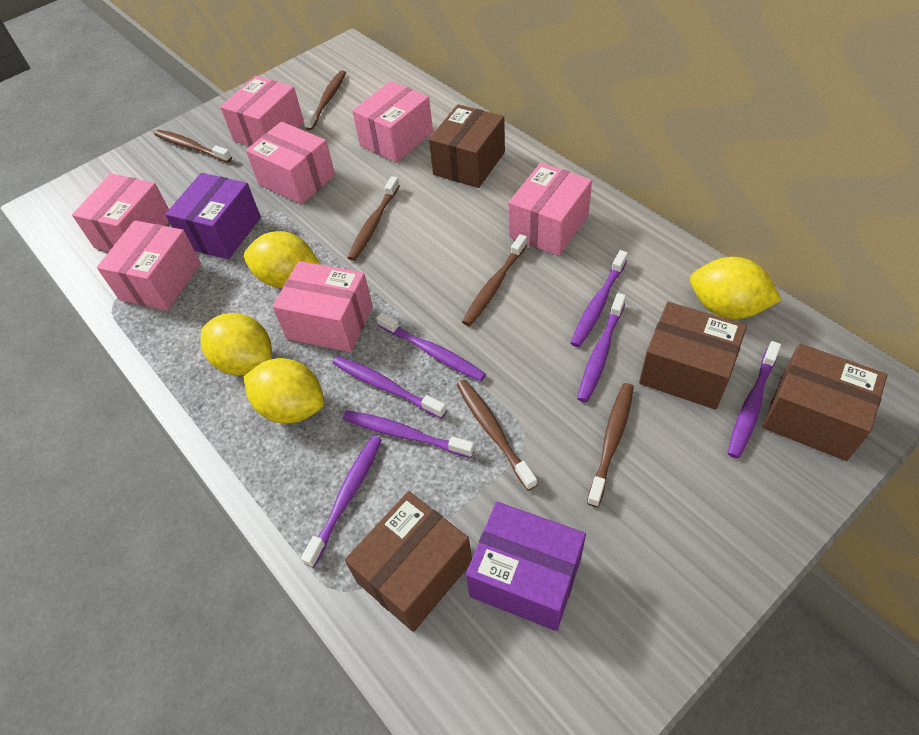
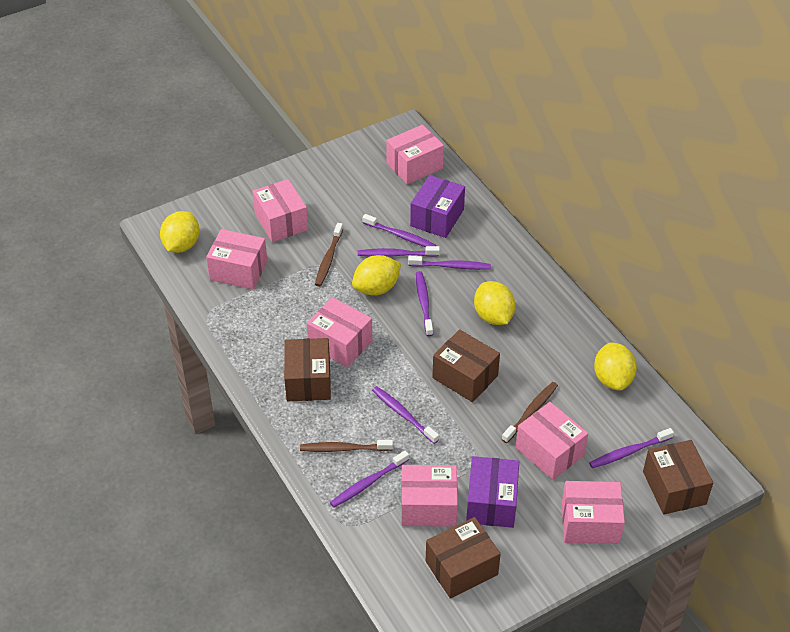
brown toothbrush: 6 -> 3

